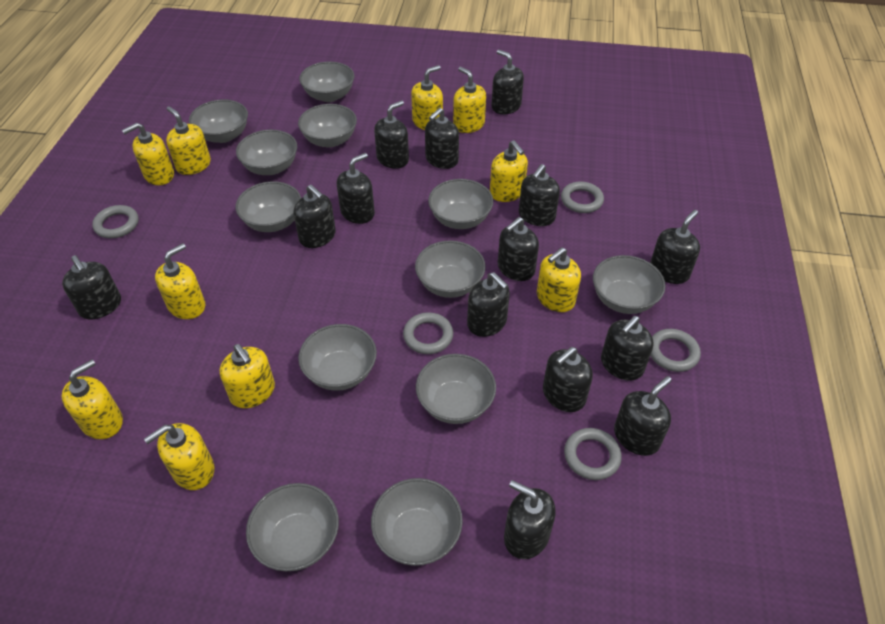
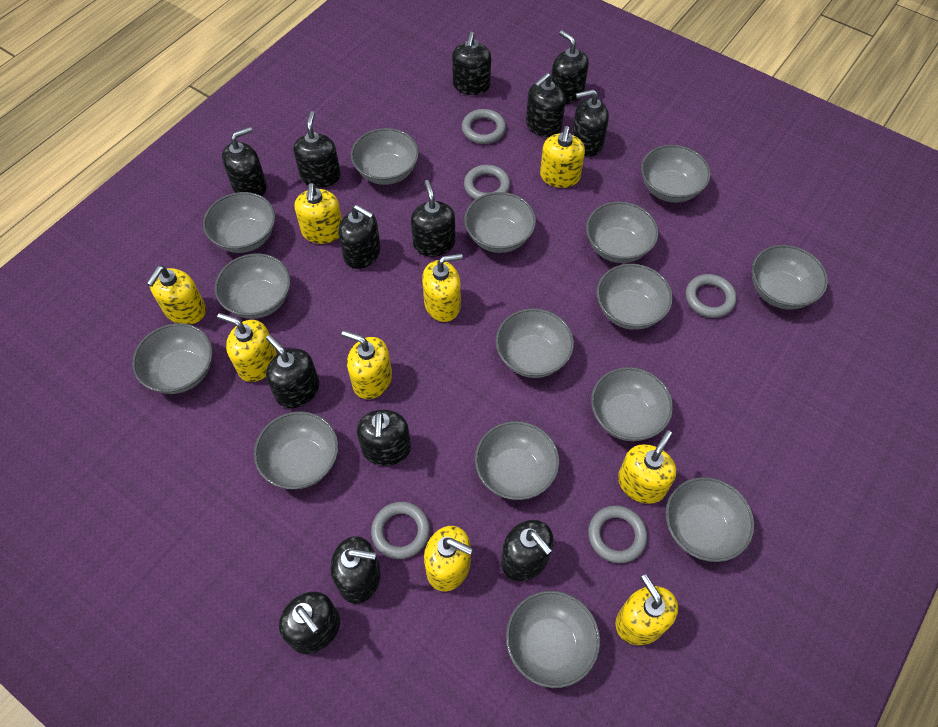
black soap dispenser: 14 -> 13
grey bowl: 12 -> 15
yellow soap dispenser: 10 -> 9

